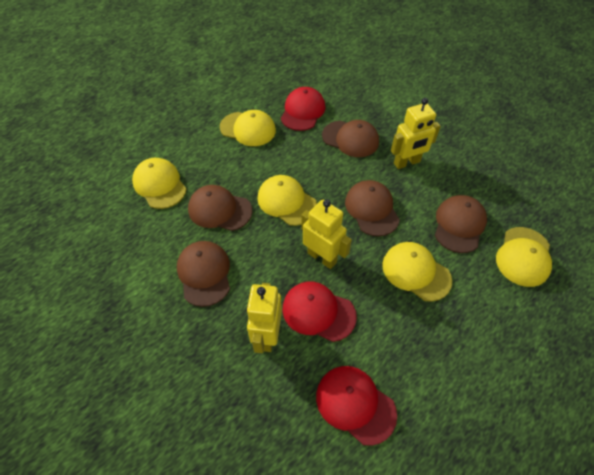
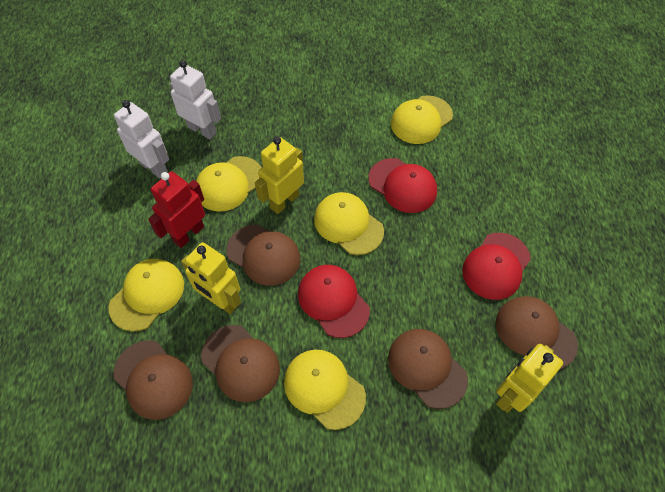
red robot: 0 -> 1
white robot: 0 -> 2

